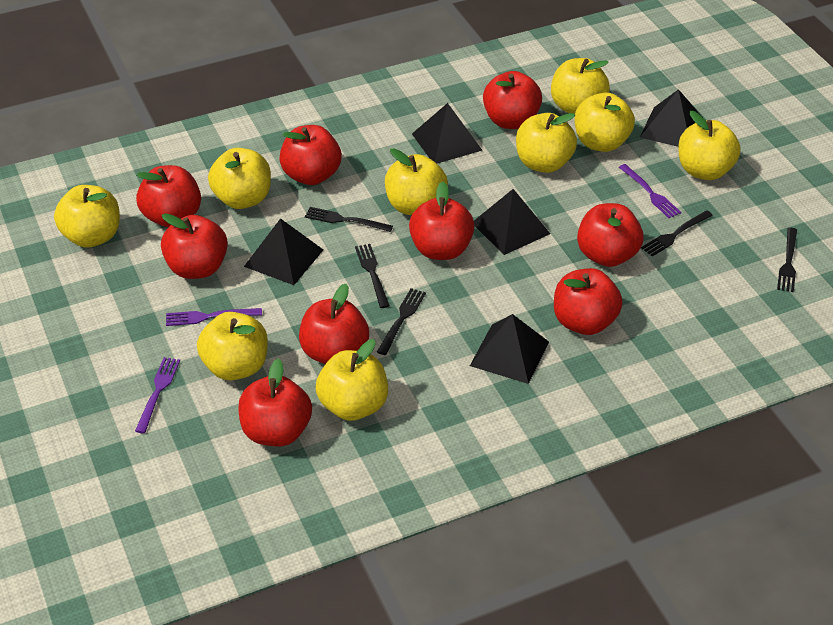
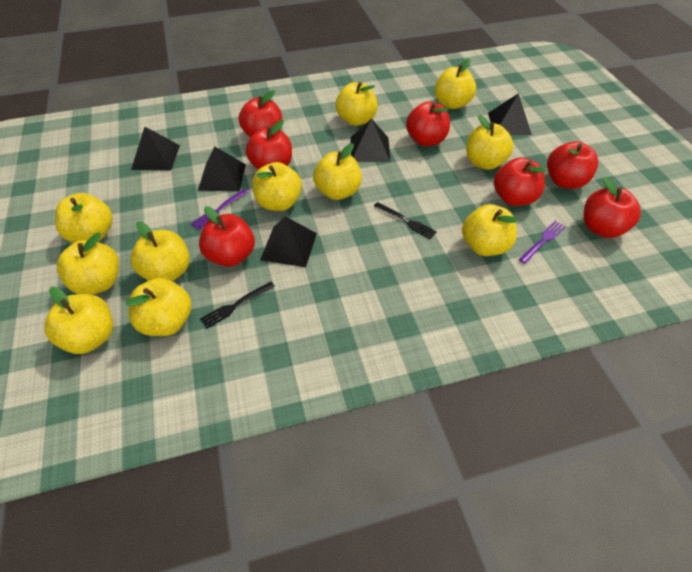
black fork: 5 -> 2
purple fork: 3 -> 2
red apple: 9 -> 7
yellow apple: 9 -> 11

